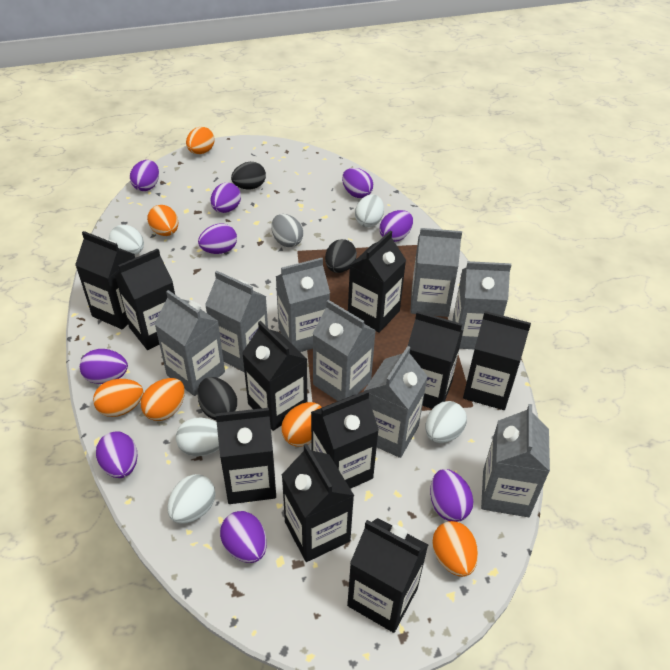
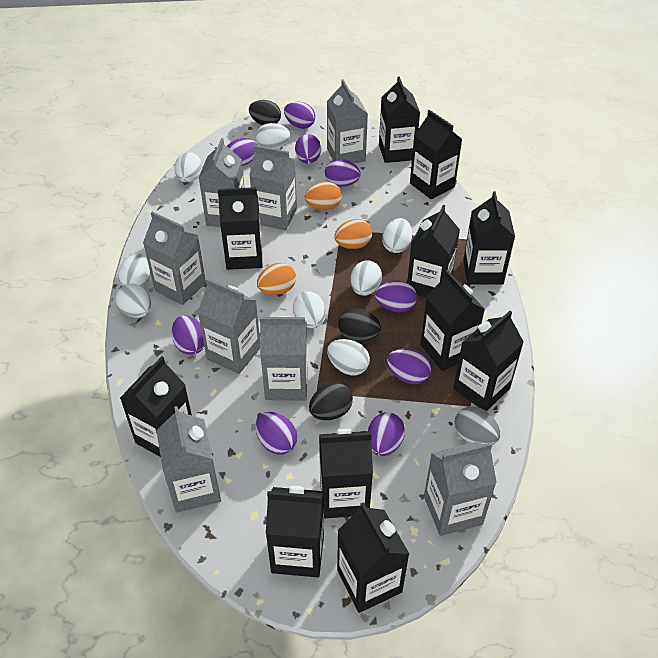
black carton: 10 -> 11
orange egg: 6 -> 3
white egg: 5 -> 8

